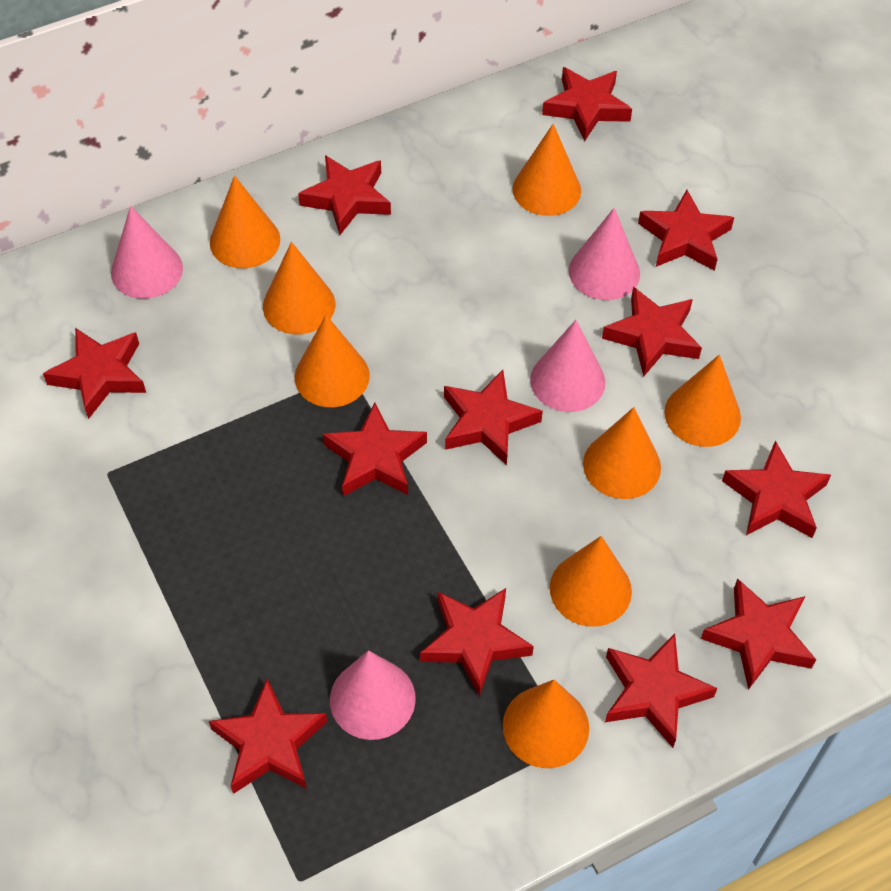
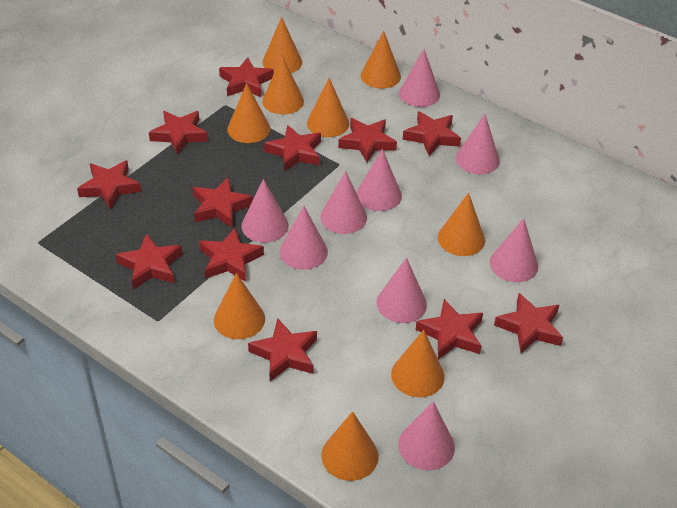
orange cone: 8 -> 9
pink cone: 4 -> 9

